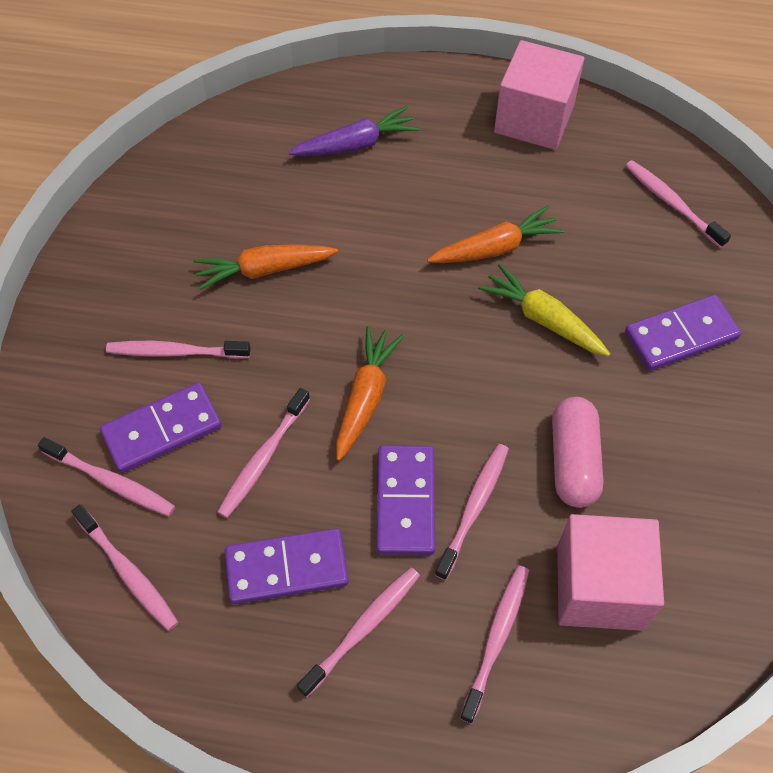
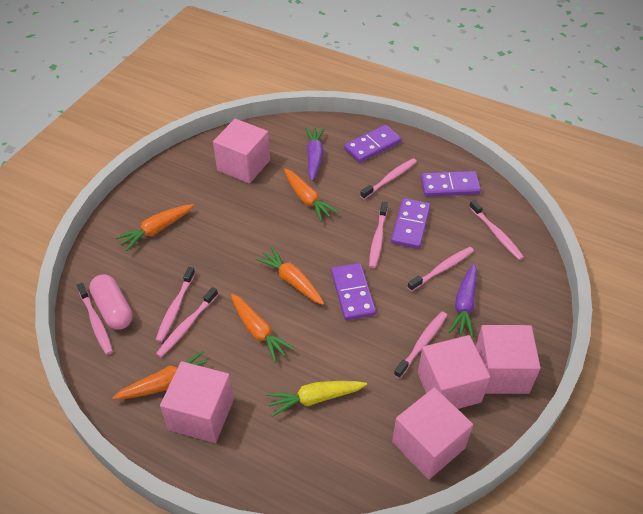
orange carrot: 3 -> 5
pink cube: 2 -> 5
purple carrot: 1 -> 2

